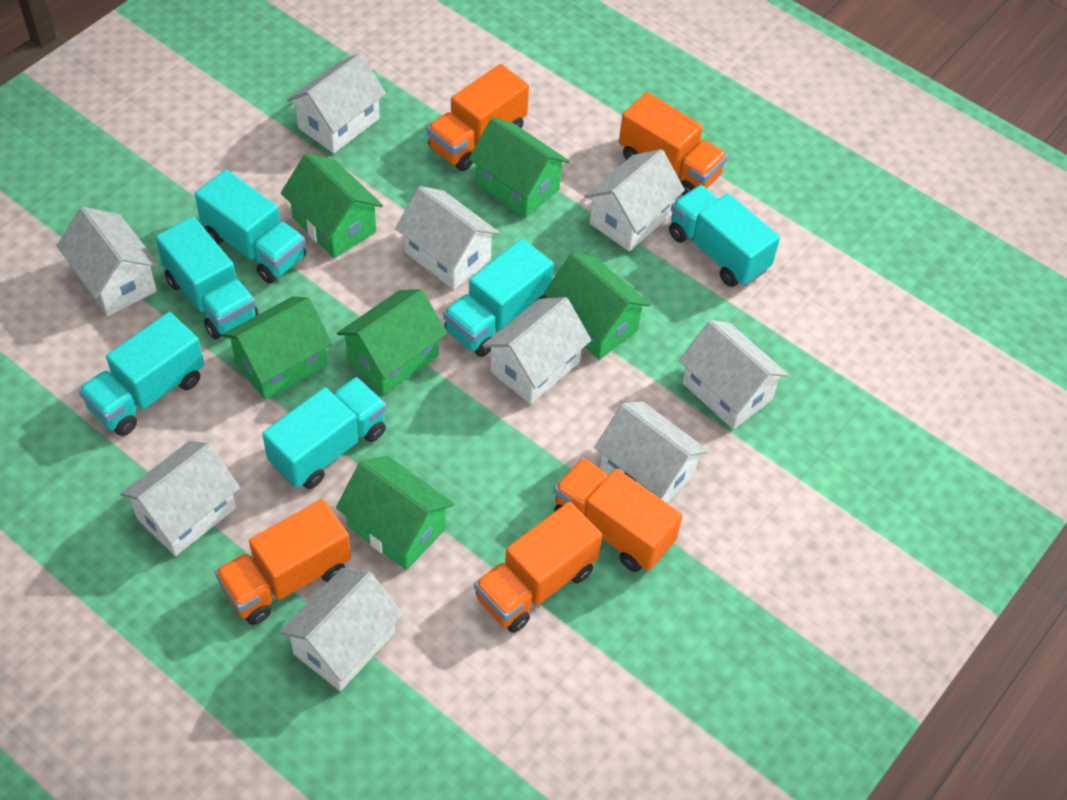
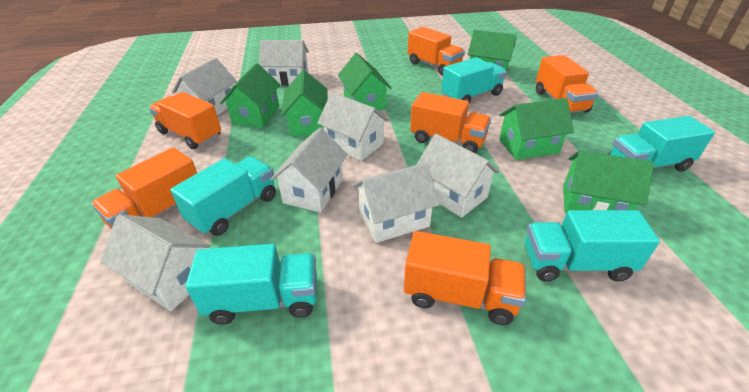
orange truck: 5 -> 6
turquoise truck: 6 -> 5
white house: 9 -> 7

